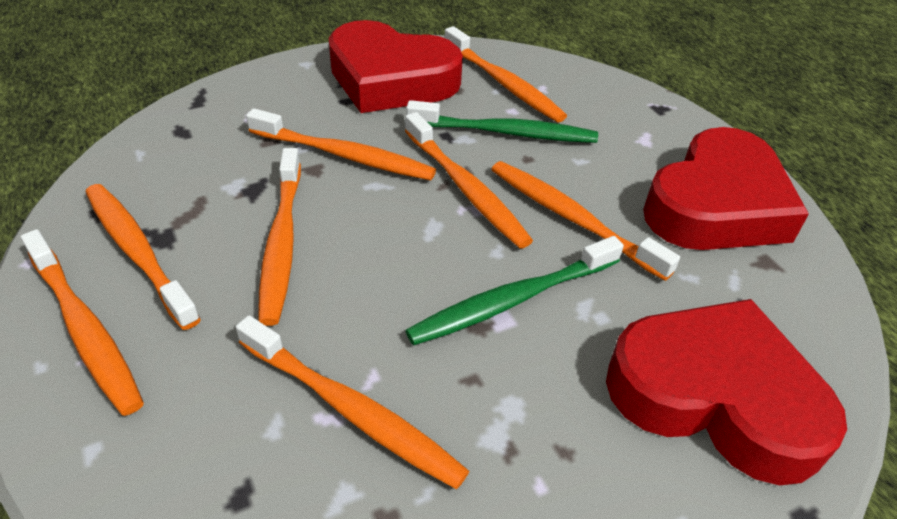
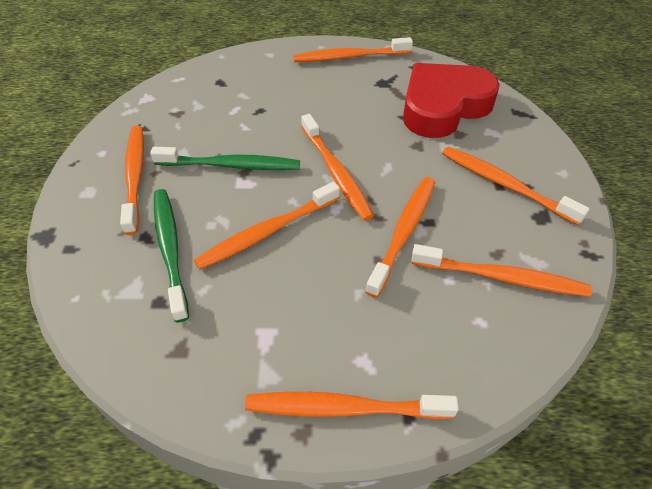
red heart: 3 -> 1

